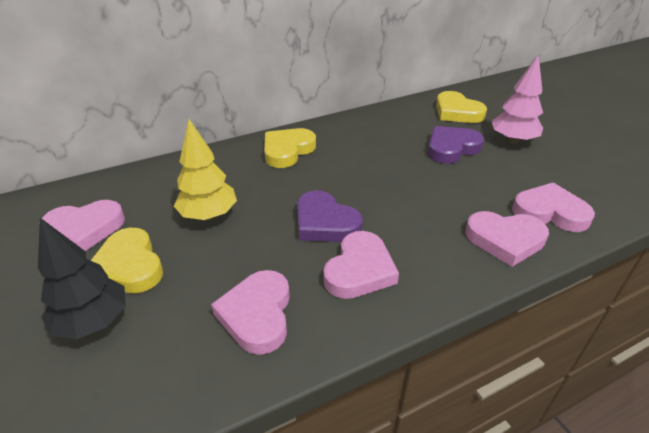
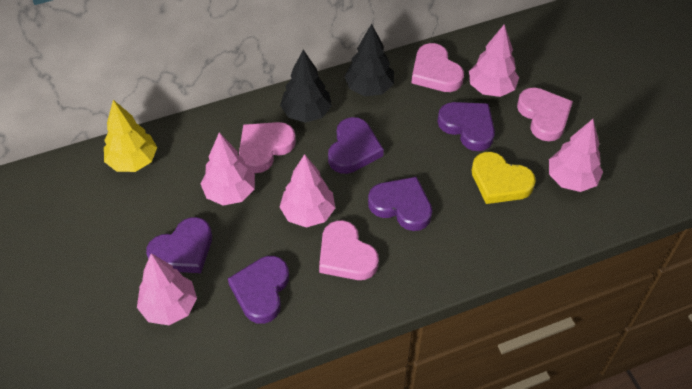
black tree: 1 -> 2
pink heart: 5 -> 4
pink tree: 1 -> 5
purple heart: 2 -> 5
yellow heart: 3 -> 1

